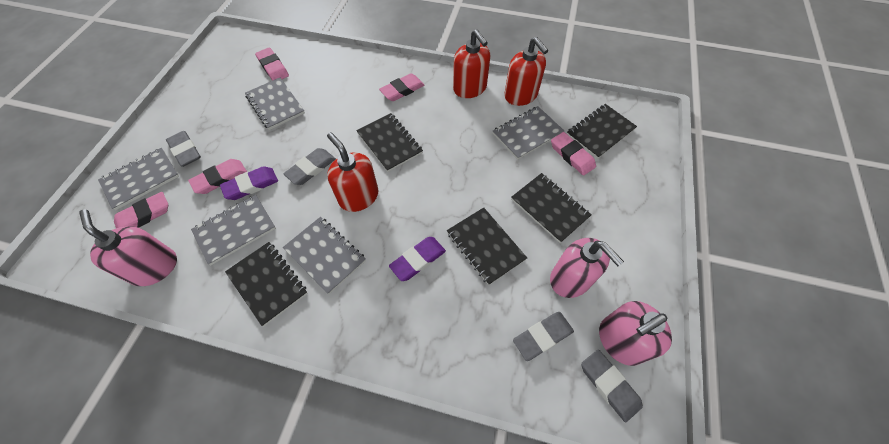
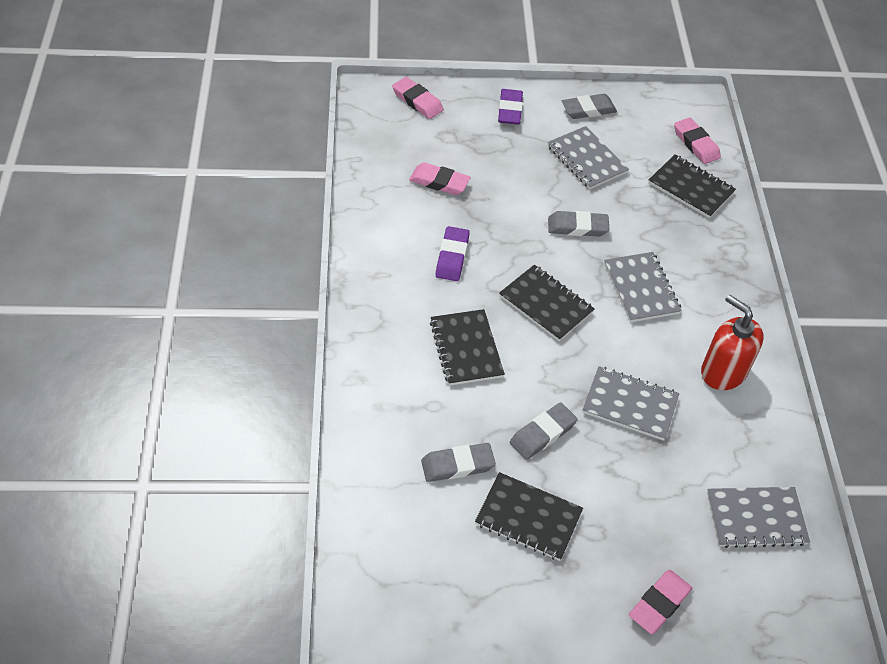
black notebook: 5 -> 4
grey notebook: 5 -> 4
pink eraser: 5 -> 4
pink soap dispenser: 3 -> 0
red soap dispenser: 3 -> 1

